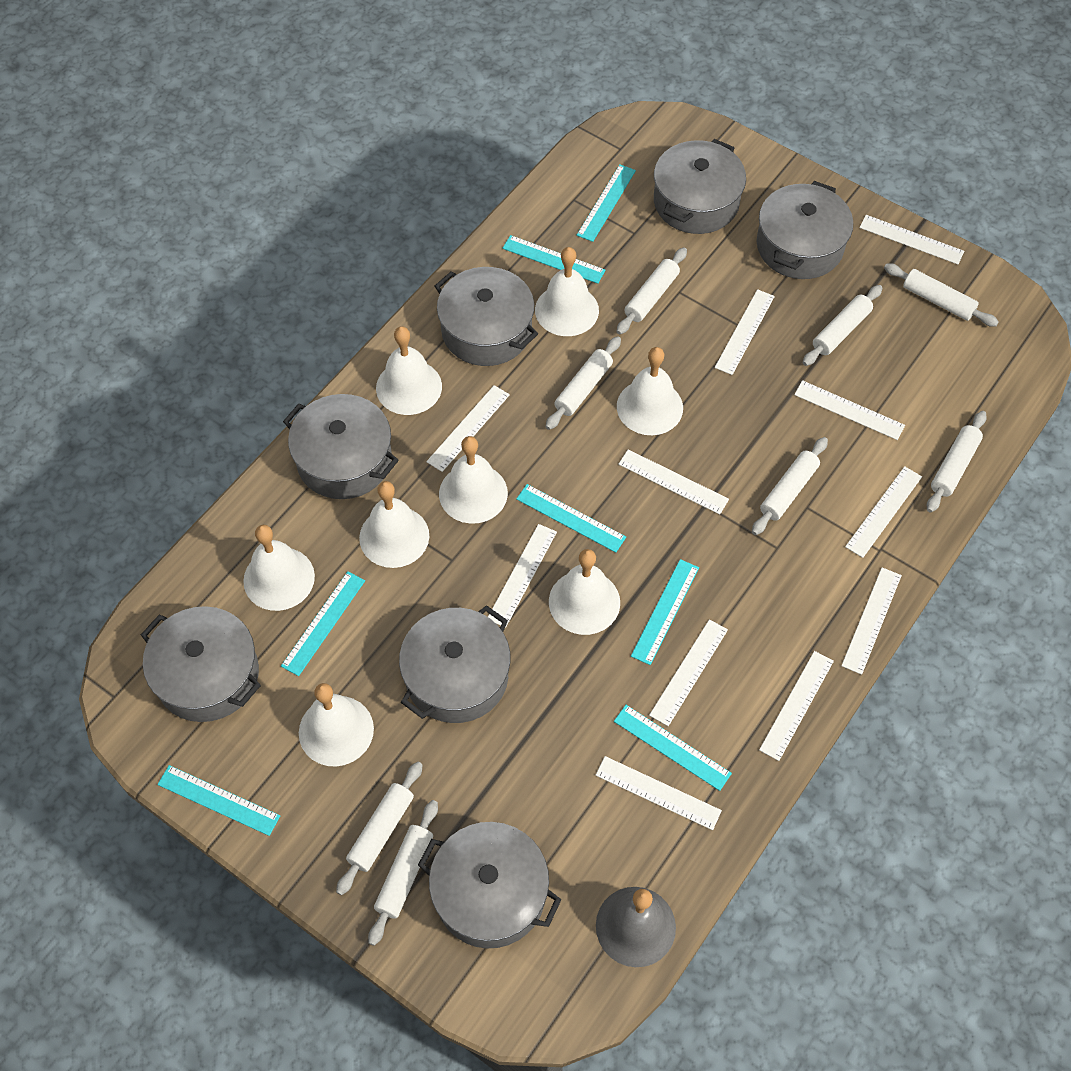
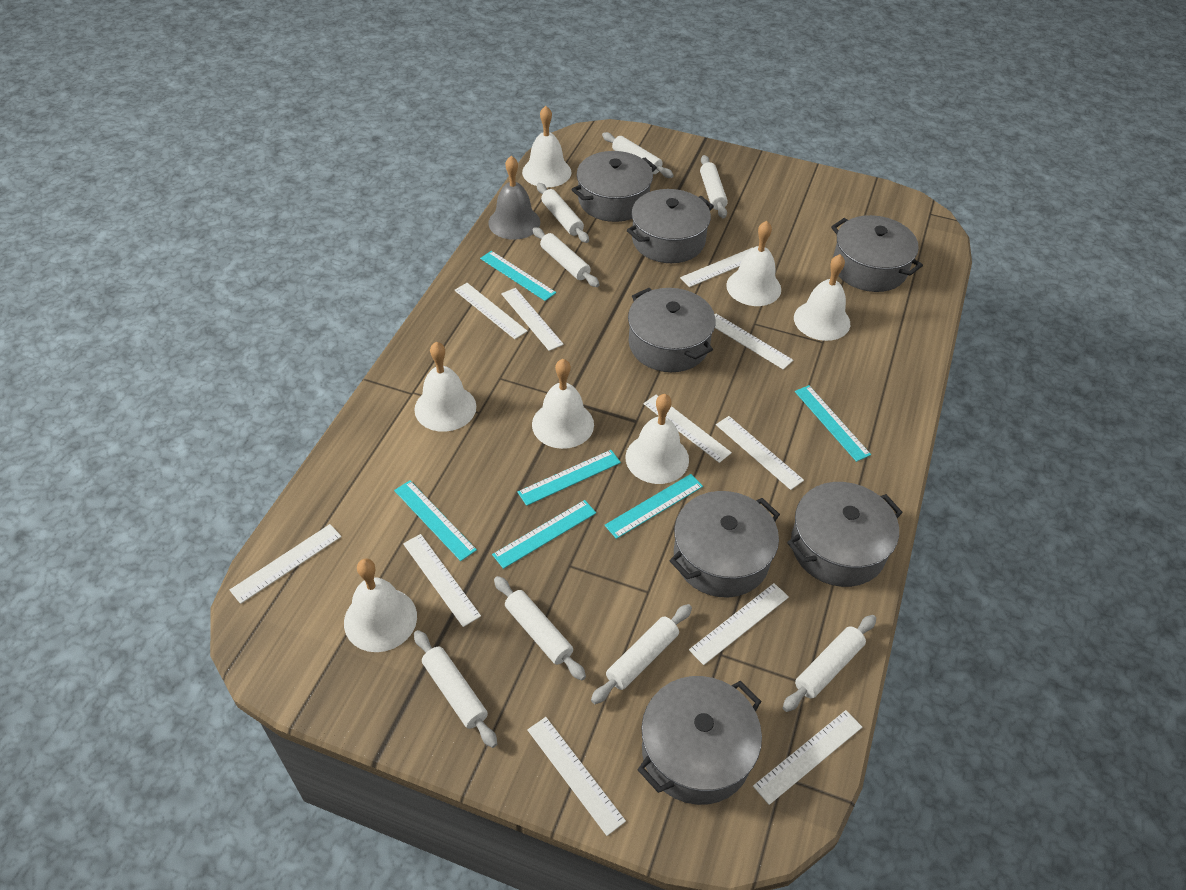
turquoise ruler: 7 -> 6
white bell: 8 -> 7

